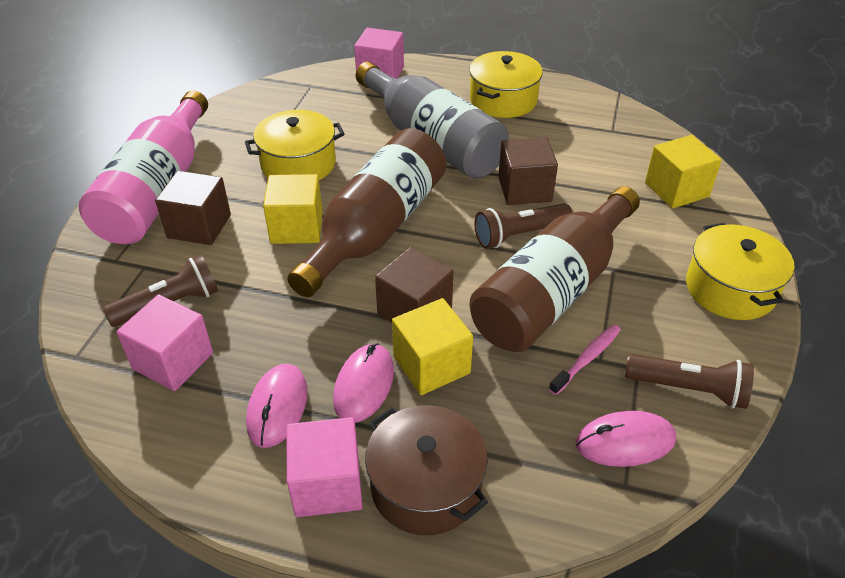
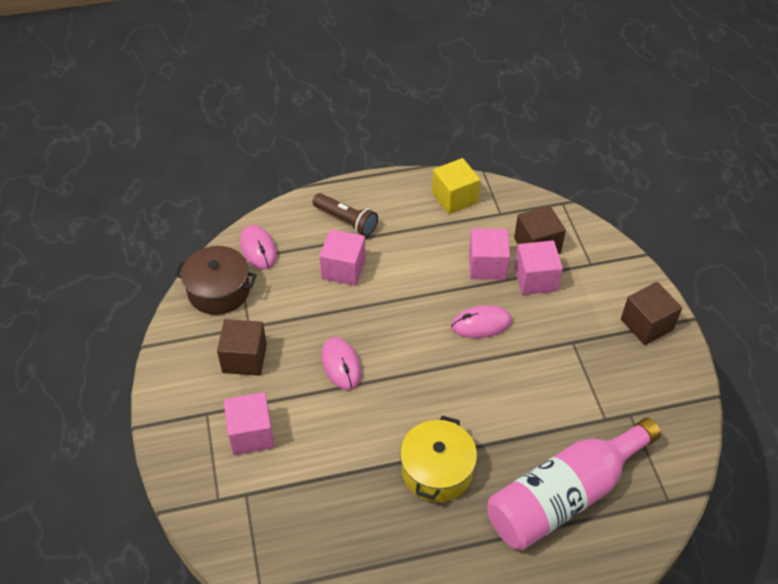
brown bottle: 2 -> 0
brown flashlight: 3 -> 1
grey bottle: 1 -> 0
pink cube: 3 -> 4
pink toothbrush: 1 -> 0
yellow cube: 3 -> 1
yellow pot: 3 -> 1

